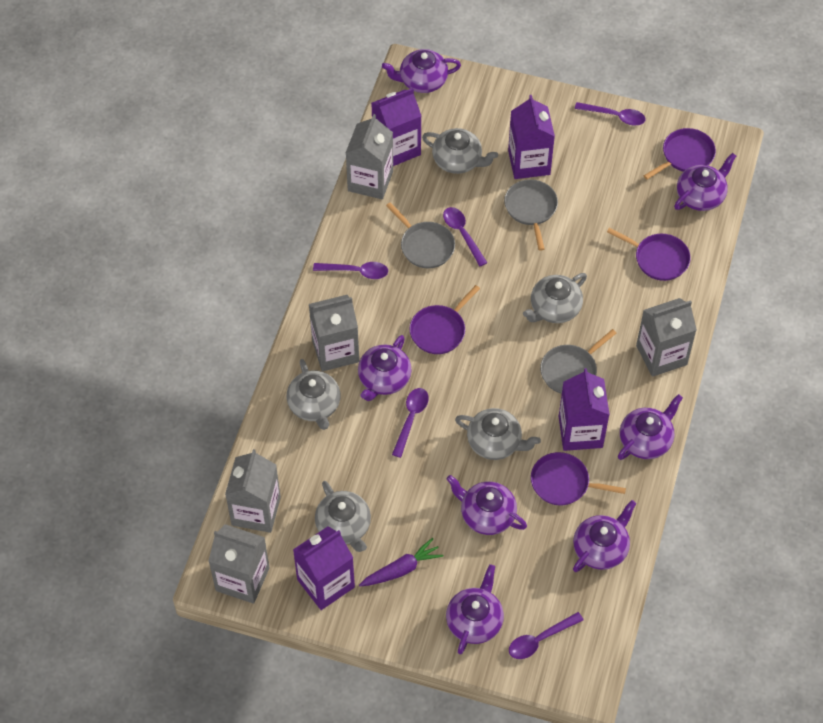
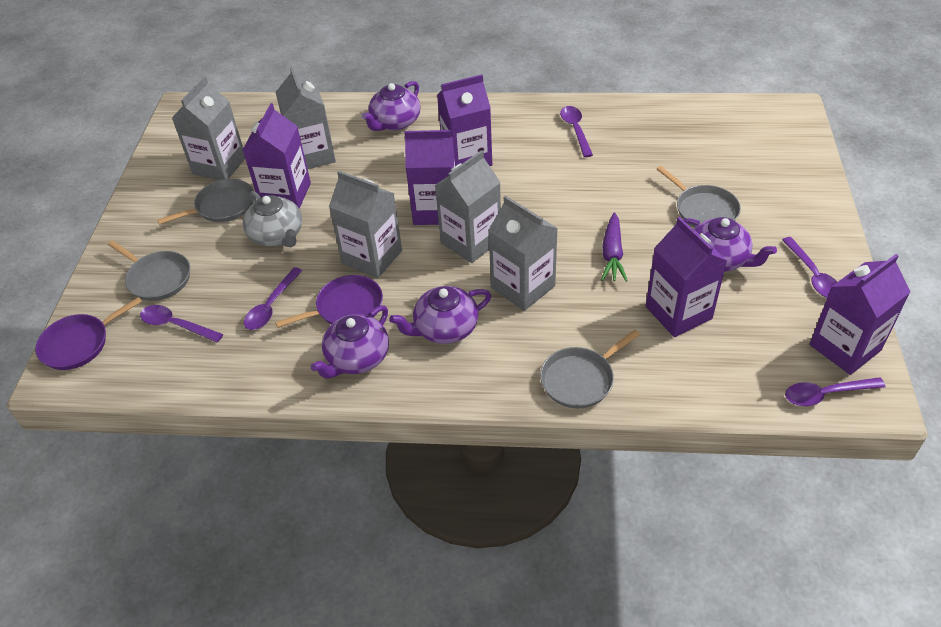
grey pan: 3 -> 4
grey teapot: 5 -> 1
purple carton: 4 -> 5
purple pan: 4 -> 2
purple teapot: 7 -> 4

